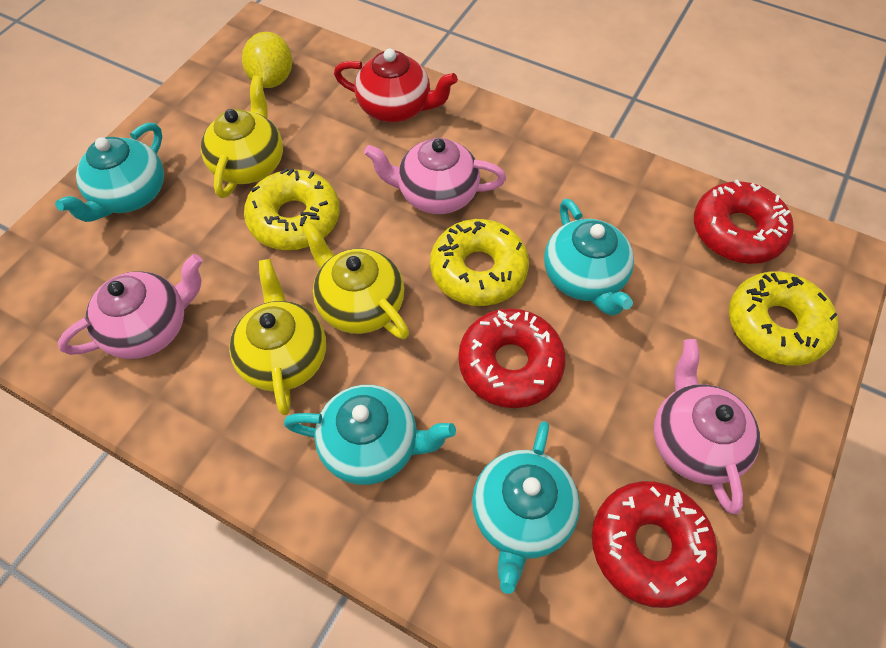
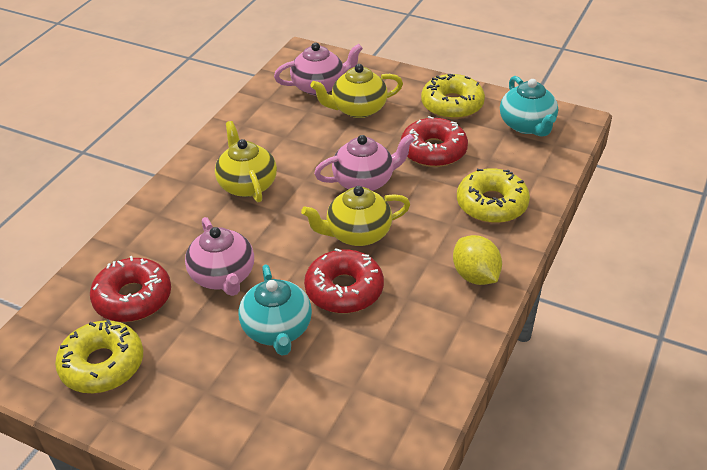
red teapot: 1 -> 0
turquoise teapot: 4 -> 2

